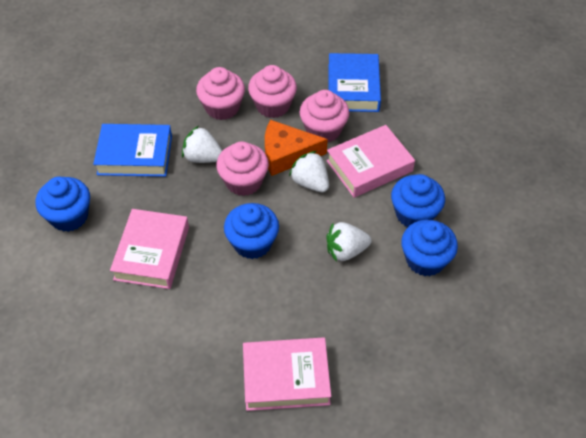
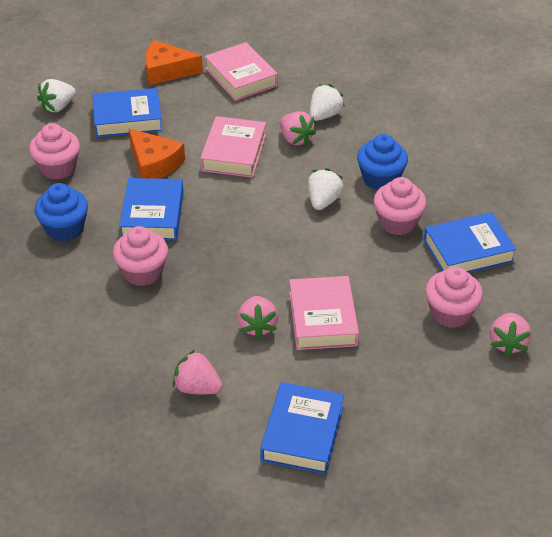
blue book: 2 -> 4
blue cupcake: 4 -> 2
orange cheese: 1 -> 2
pink strawberry: 0 -> 4

